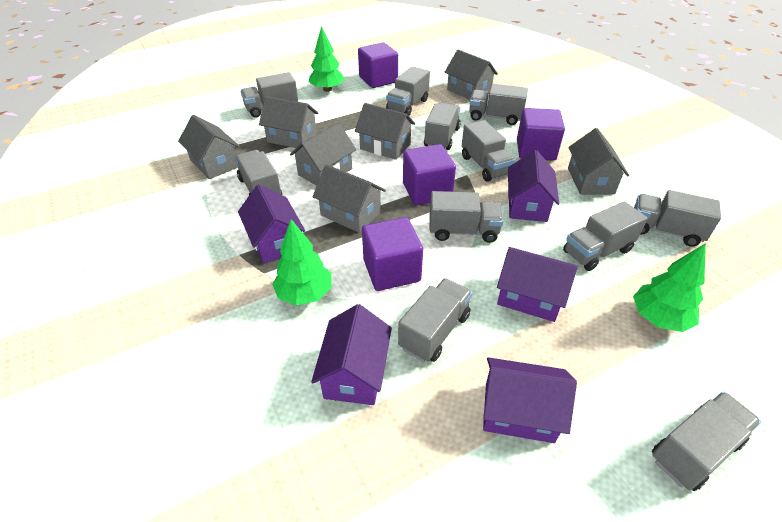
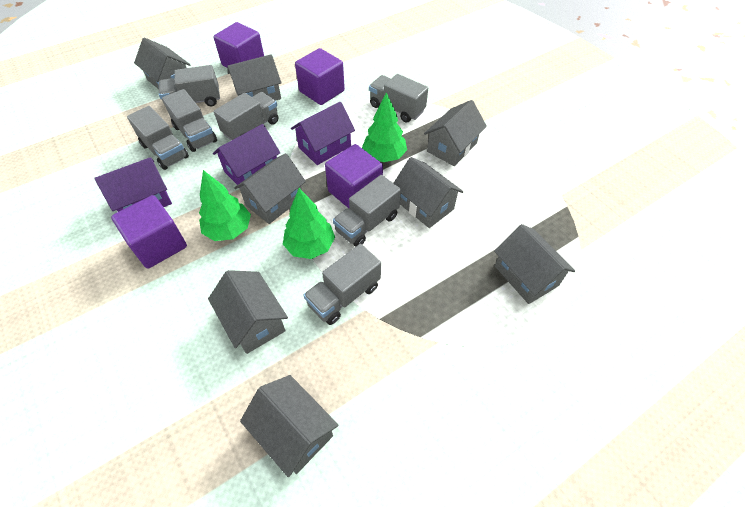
grey house: 7 -> 8
grey truck: 11 -> 7
purple house: 5 -> 3

